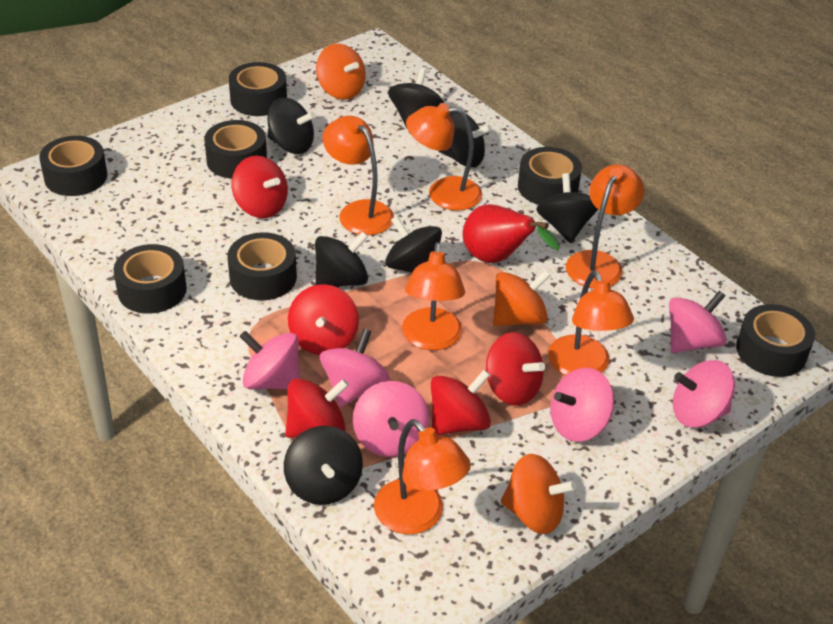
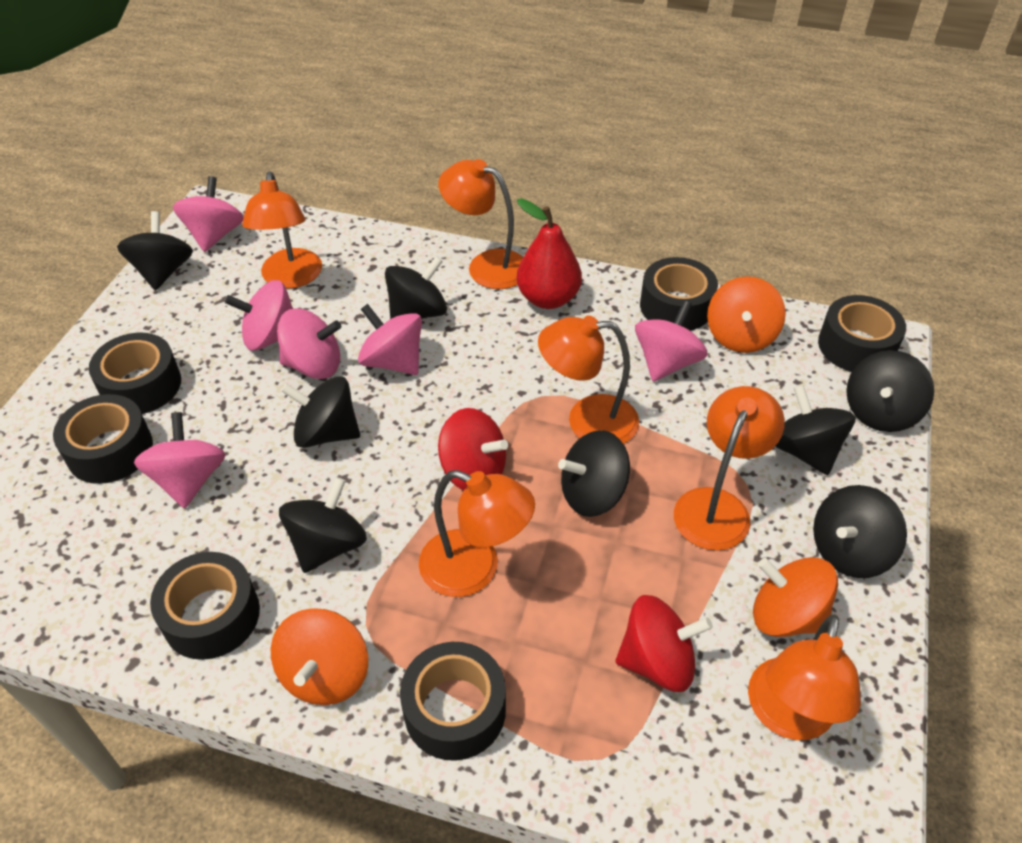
black spinning top: 7 -> 8
black tape: 7 -> 6
red spinning top: 5 -> 2

